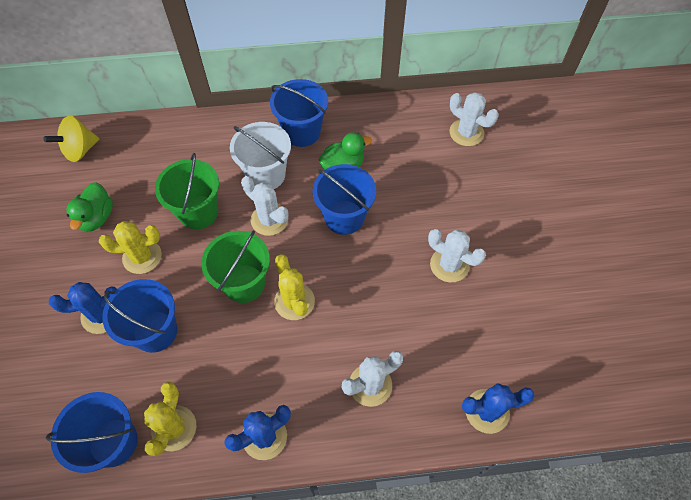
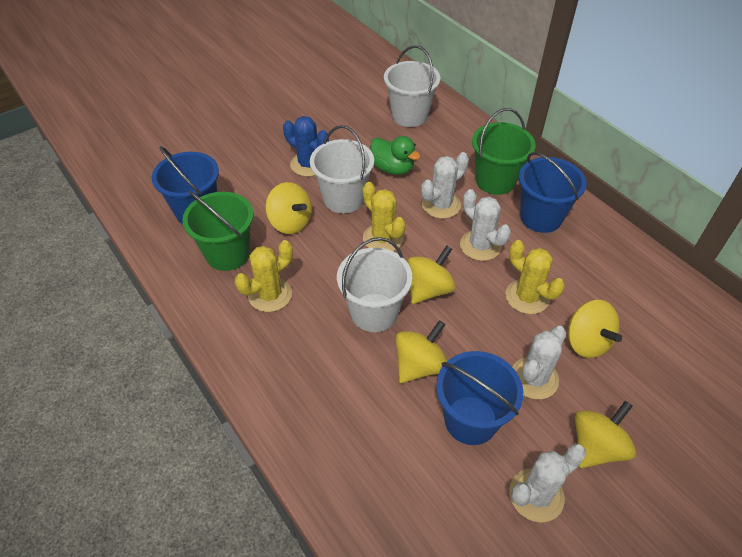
blue bucket: 4 -> 3
blue cactus: 3 -> 1
green duck: 2 -> 1
white bucket: 1 -> 3
yellow spinning top: 1 -> 5

